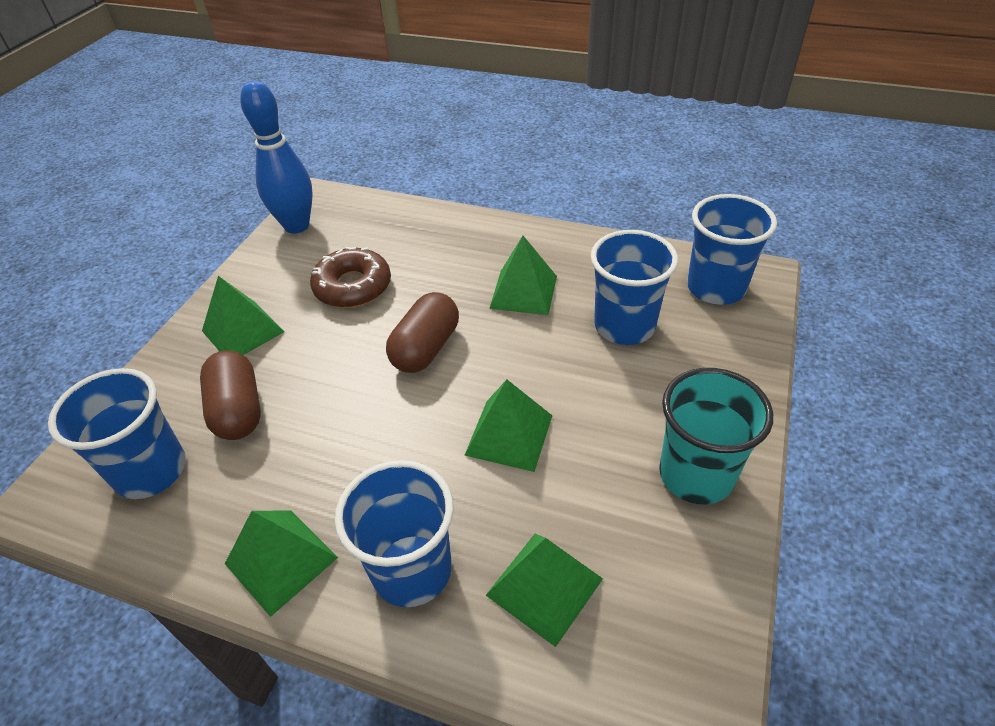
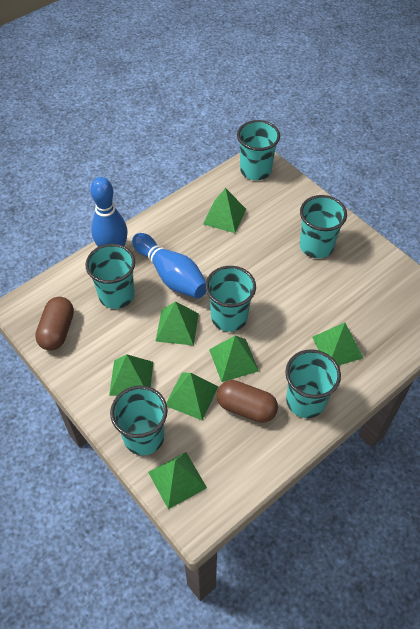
blue bowling pin: 1 -> 2
blue cup: 4 -> 0
brown donut: 1 -> 0
green pyramid: 5 -> 7
turquoise cup: 1 -> 6

